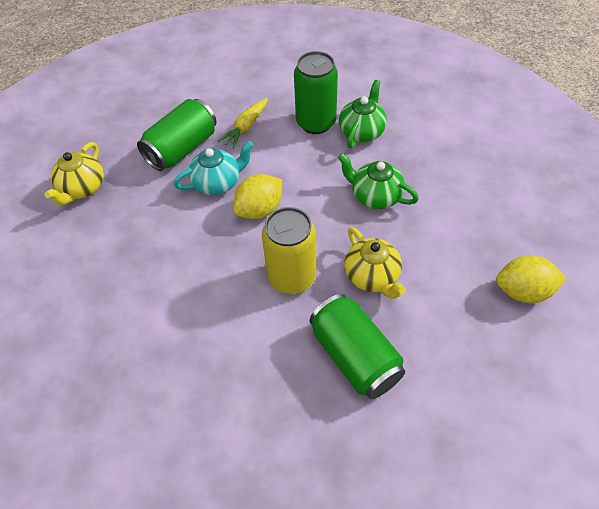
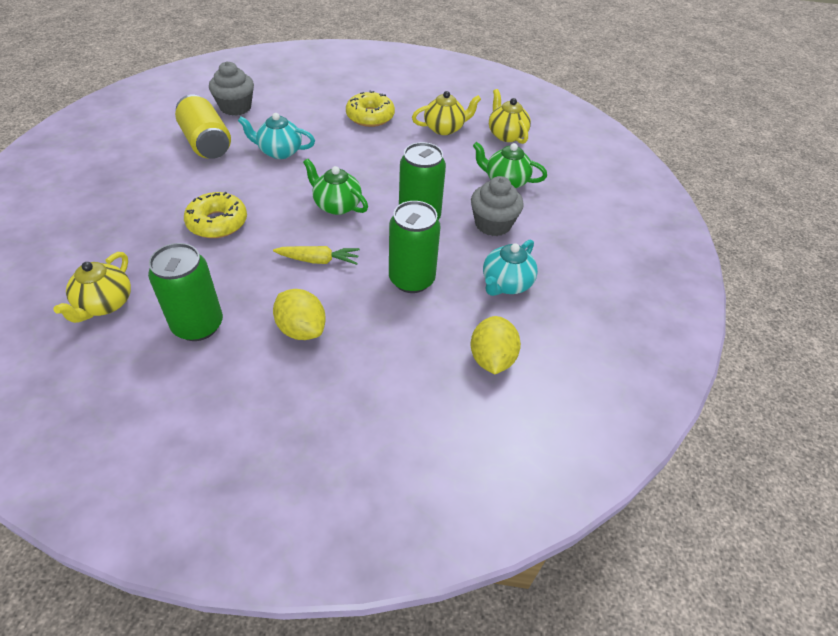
grey cupcake: 0 -> 2
turquoise teapot: 1 -> 2
yellow donut: 0 -> 2
yellow teapot: 2 -> 3

